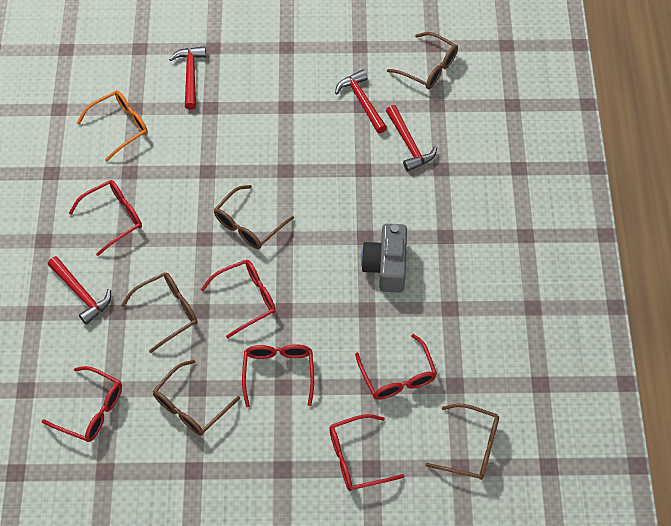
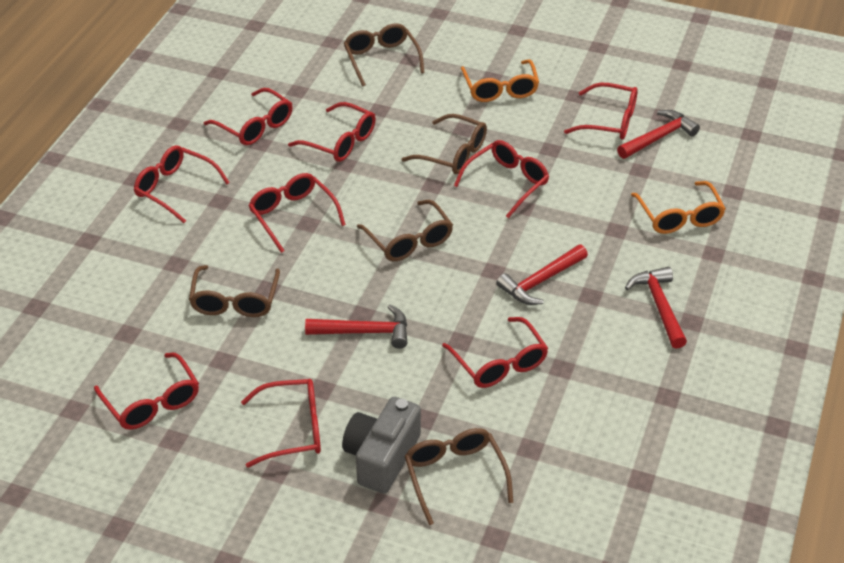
orange glasses: 1 -> 2
red glasses: 6 -> 9

